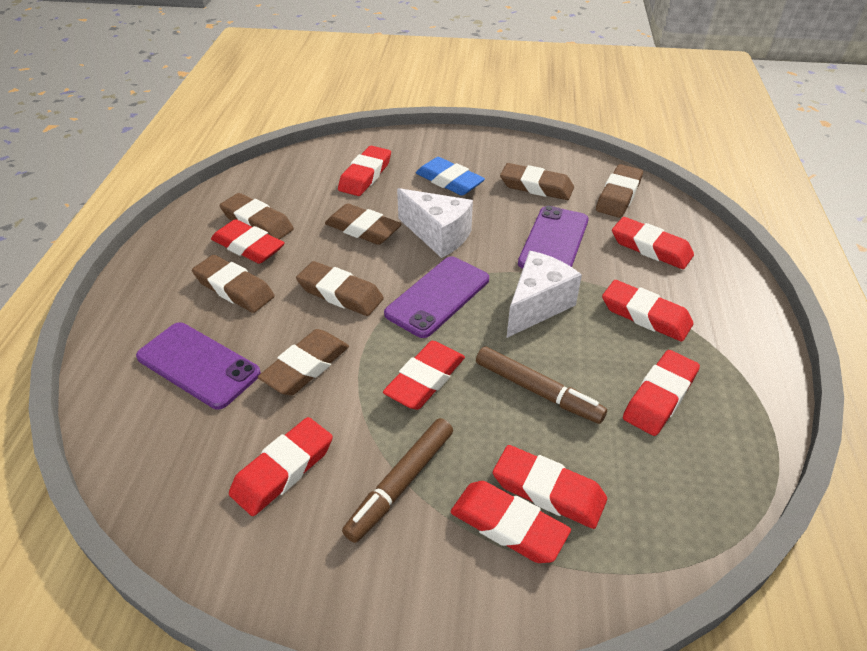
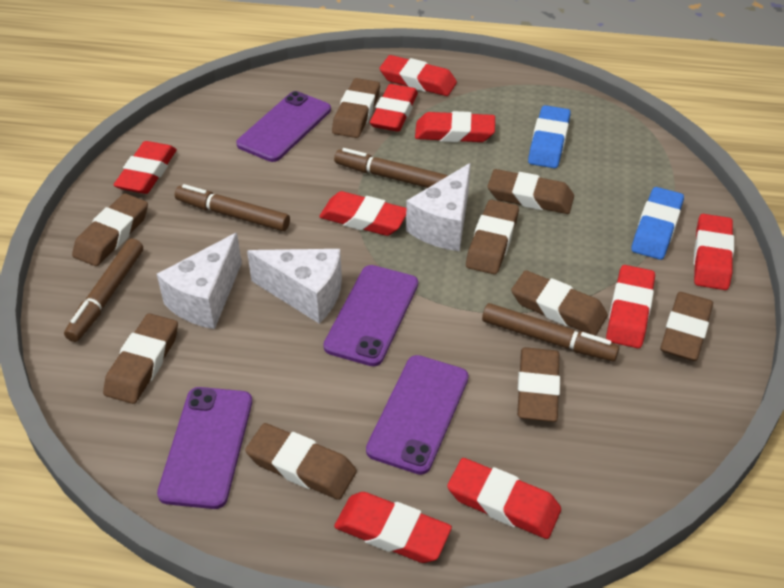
blue eraser: 1 -> 2
brown eraser: 7 -> 9
brown marker: 2 -> 4
purple phone: 3 -> 4
white cheese: 2 -> 3

